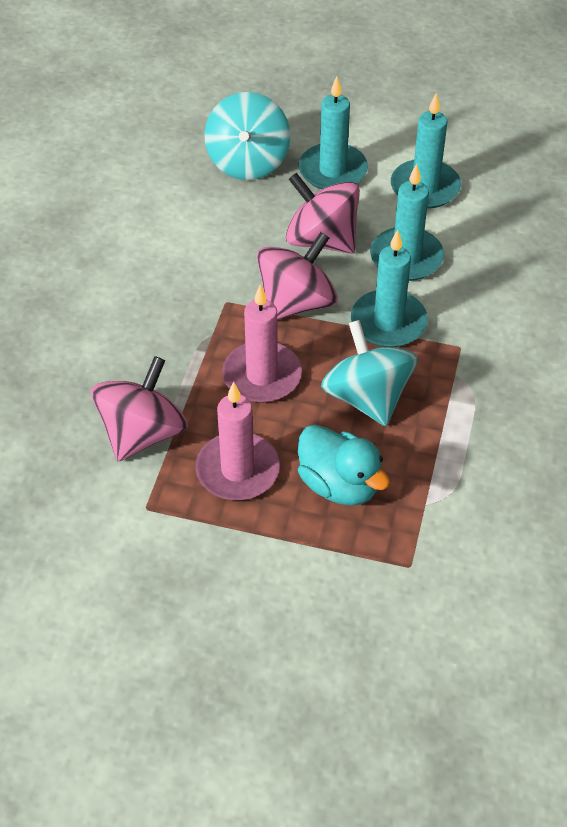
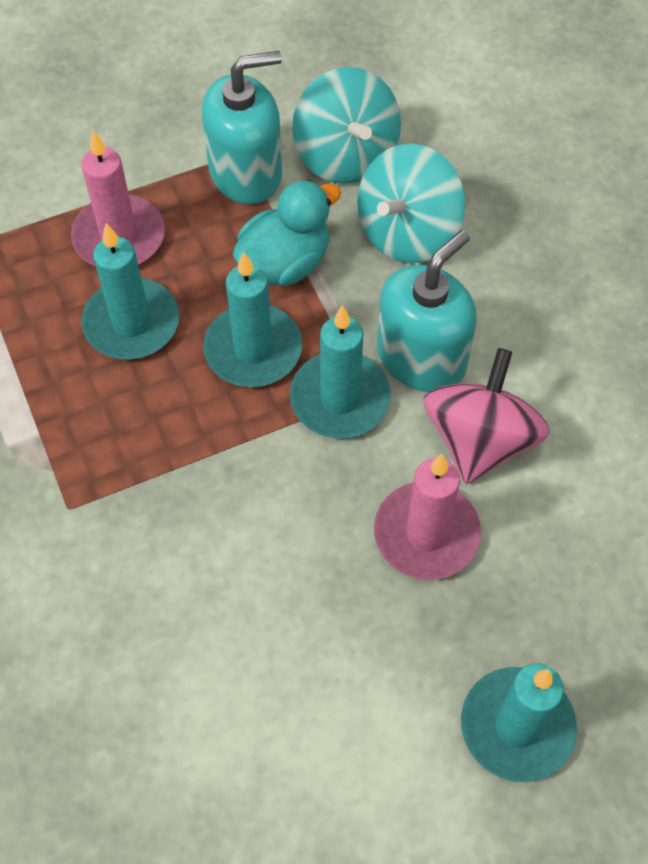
pink spinning top: 3 -> 1
turquoise soap dispenser: 0 -> 2

